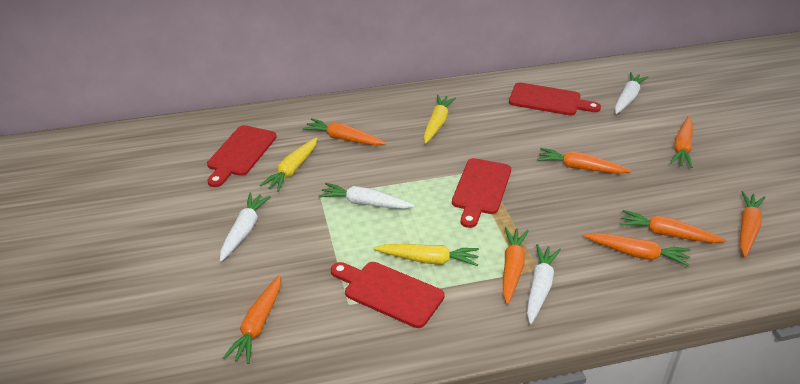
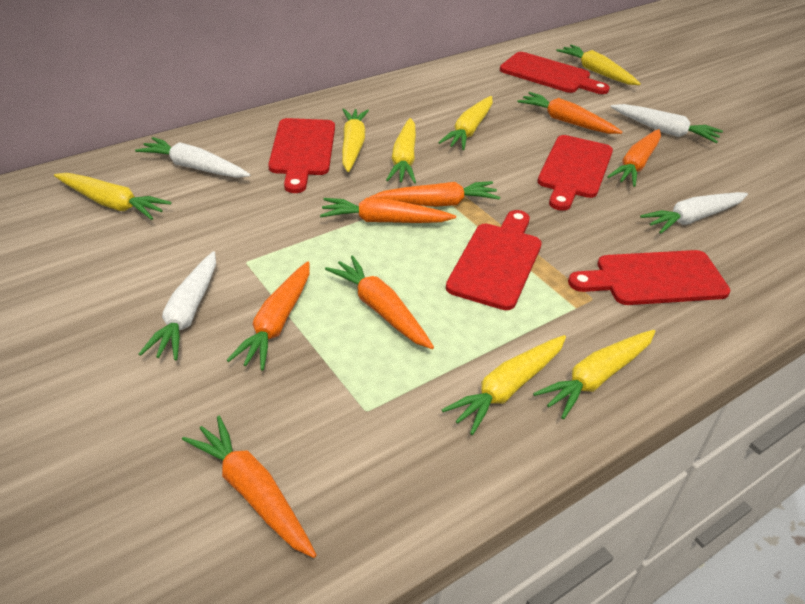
orange carrot: 8 -> 7
red cutting board: 4 -> 5
yellow carrot: 3 -> 7

